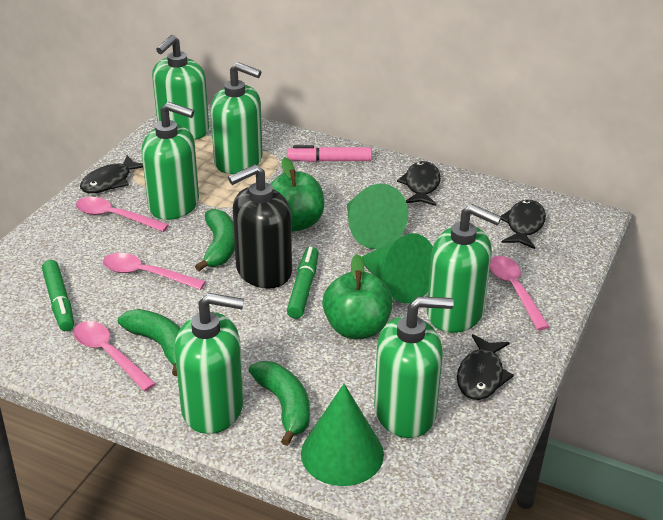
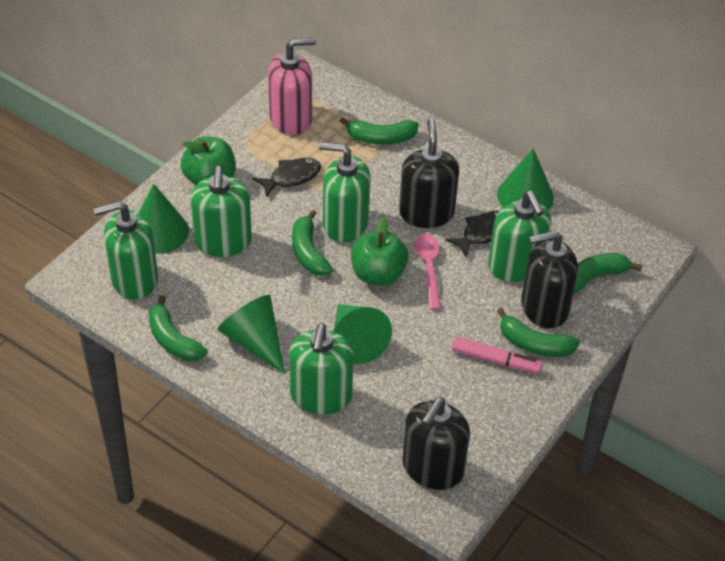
black fish: 4 -> 2
black soap dispenser: 1 -> 3
green banana: 3 -> 5
green cone: 3 -> 4
green marker: 2 -> 0
green soap dispenser: 6 -> 5
pink soap dispenser: 0 -> 1
pink spoon: 4 -> 1

